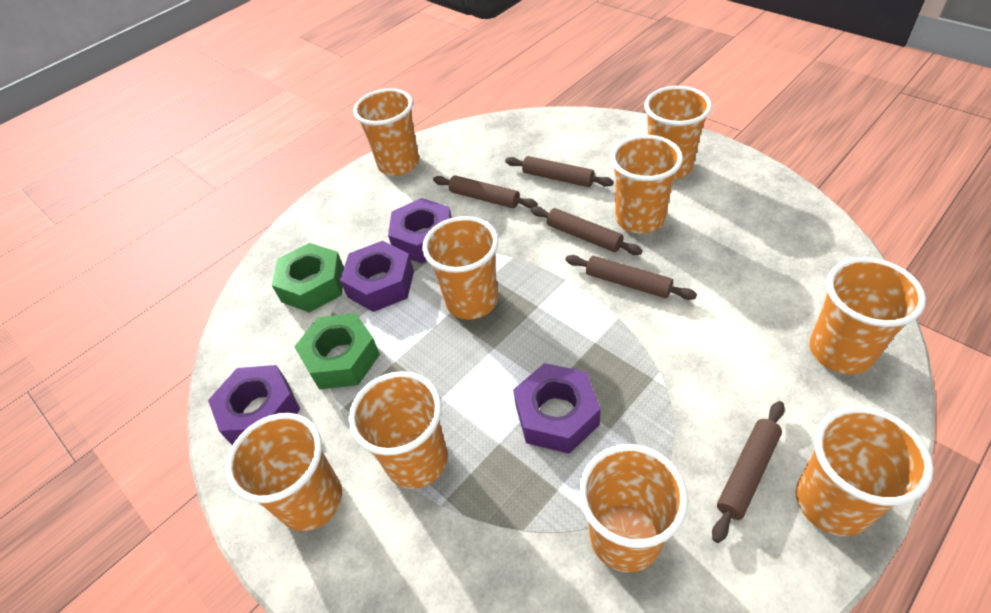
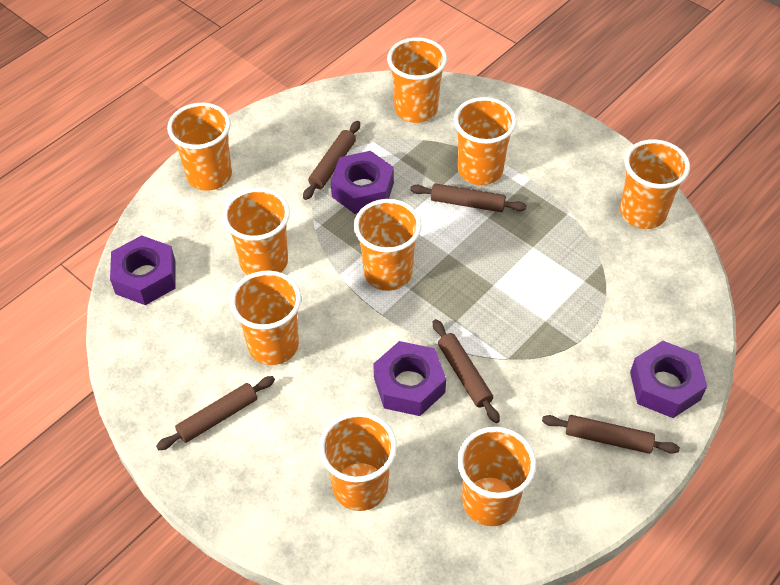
green nut: 2 -> 0

